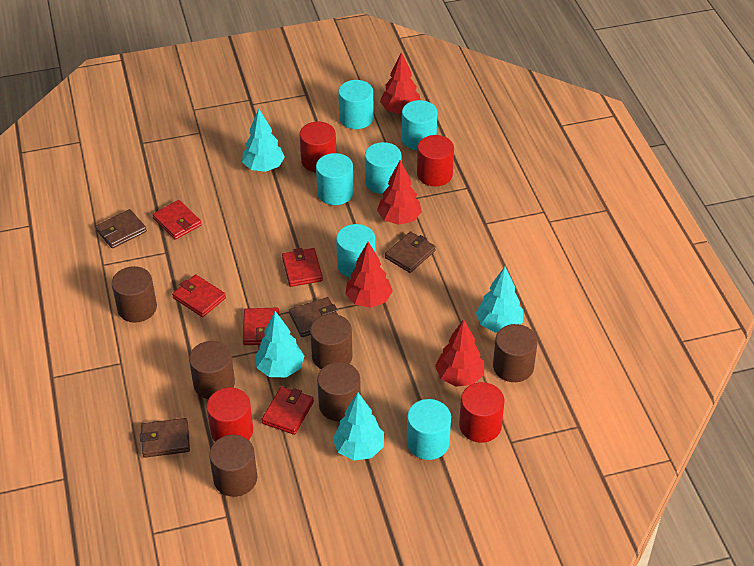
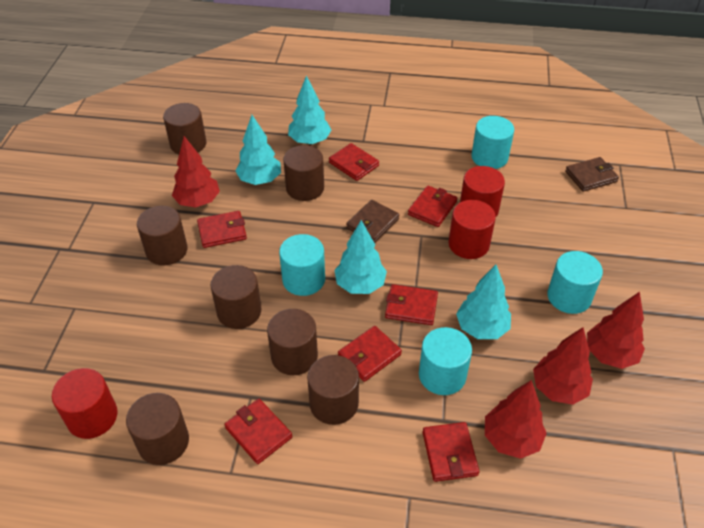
brown cylinder: 6 -> 7
brown wallet: 4 -> 2
red cylinder: 4 -> 3
red wallet: 5 -> 7
turquoise cylinder: 6 -> 4

